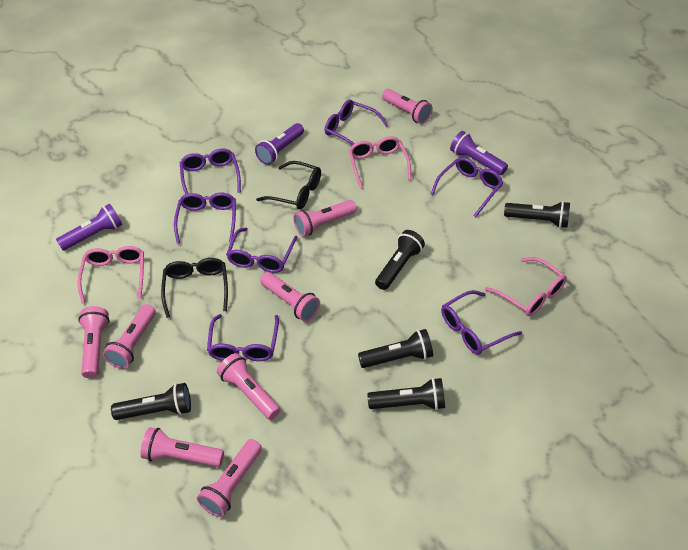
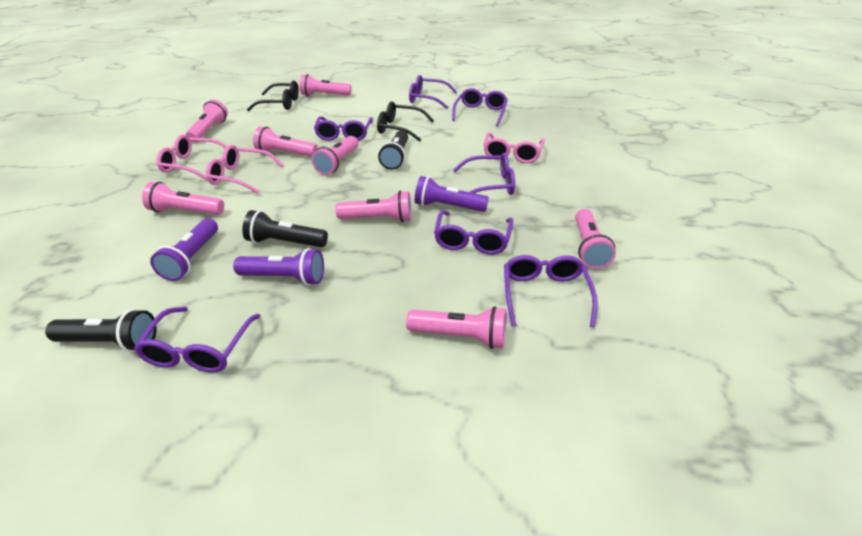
black flashlight: 5 -> 3

